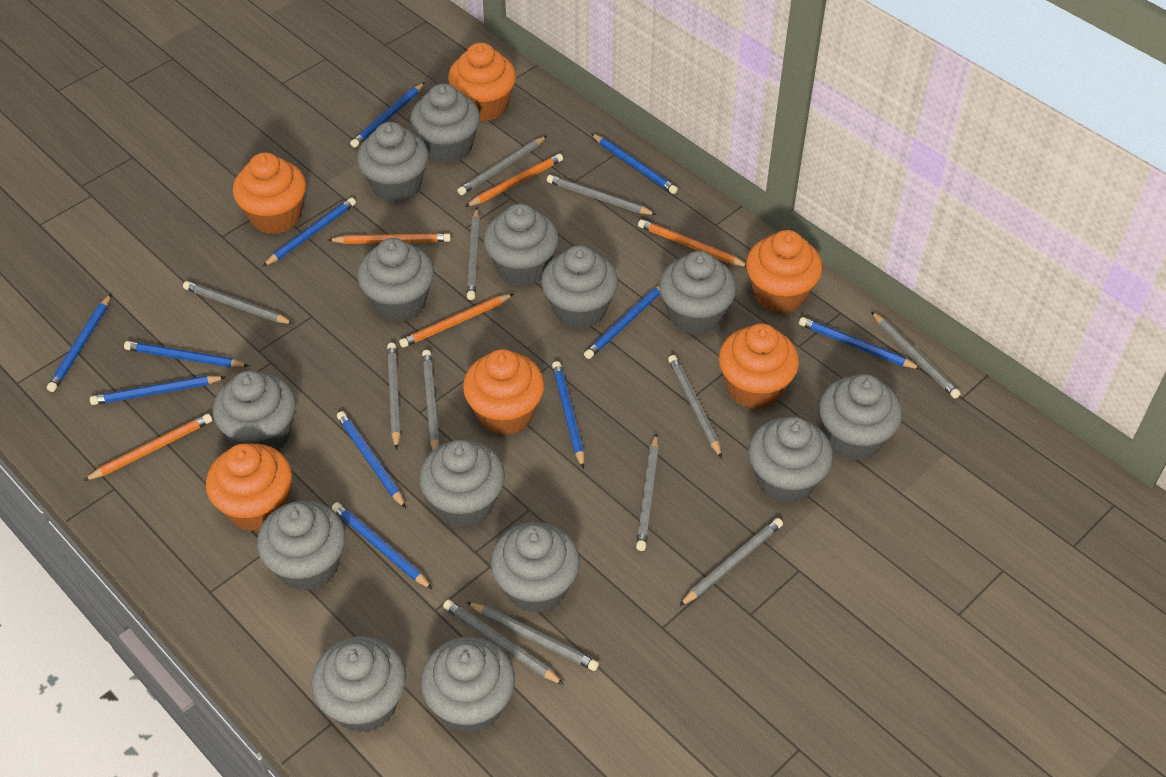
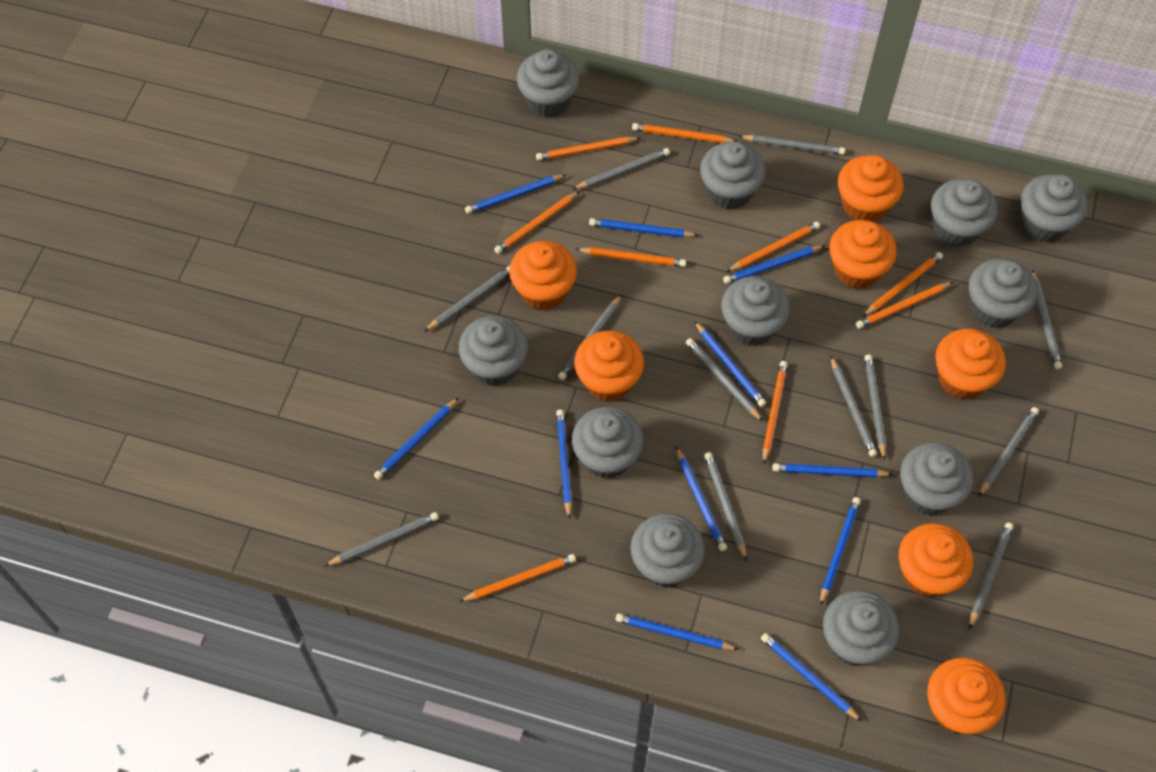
grey cupcake: 14 -> 11
orange cupcake: 6 -> 7
orange pencil: 5 -> 9

